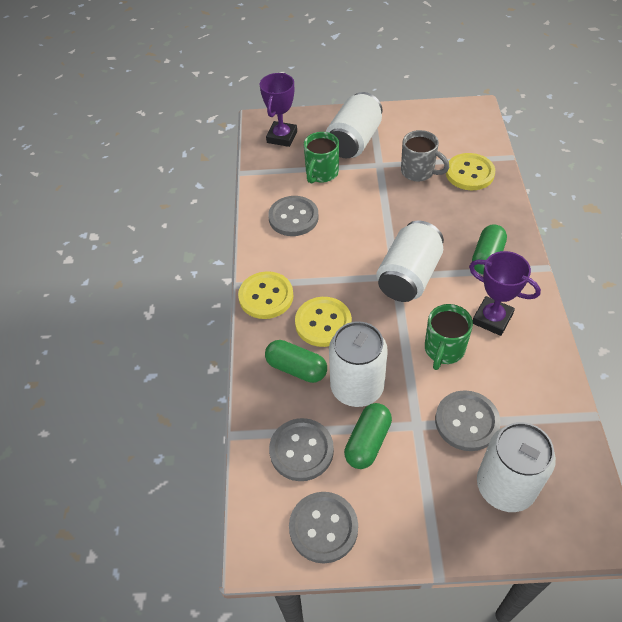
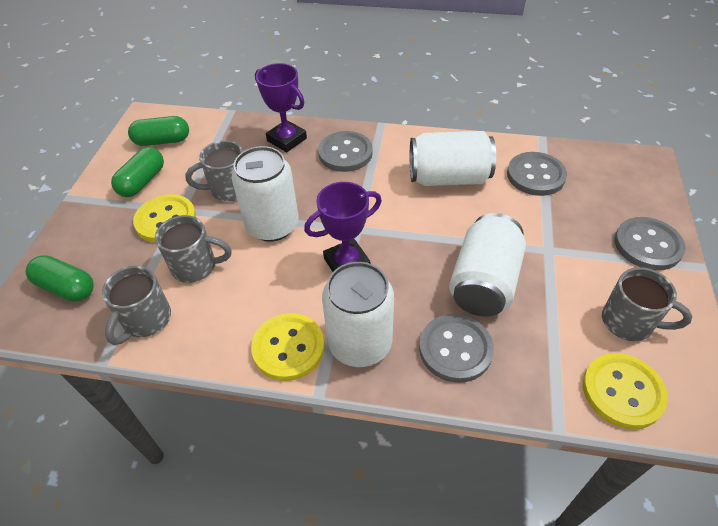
green mug: 2 -> 0
grey mug: 1 -> 4

